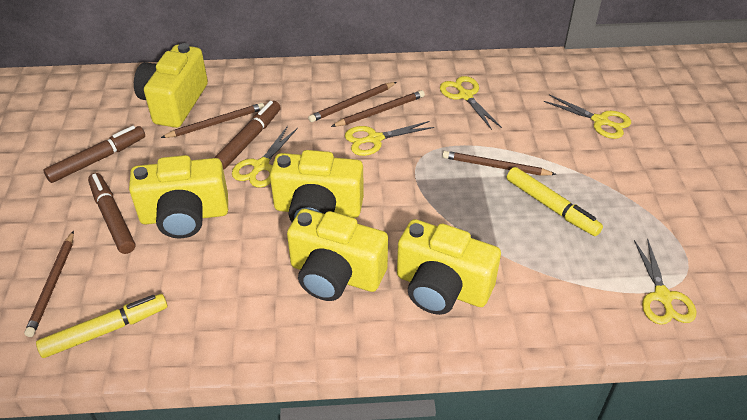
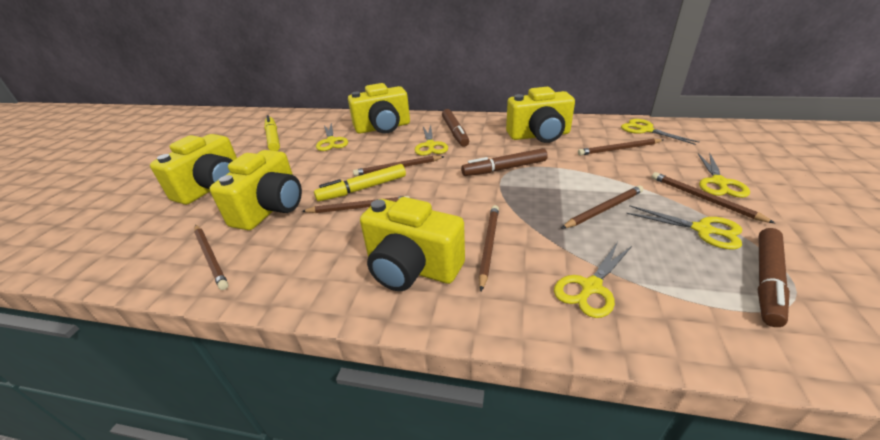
brown pencil: 5 -> 7
yellow scissors: 5 -> 6

